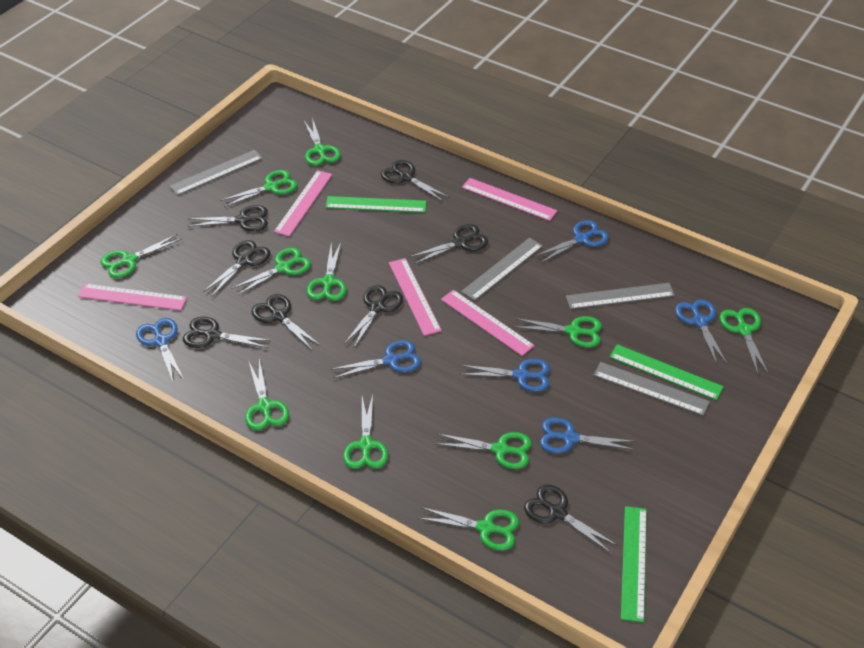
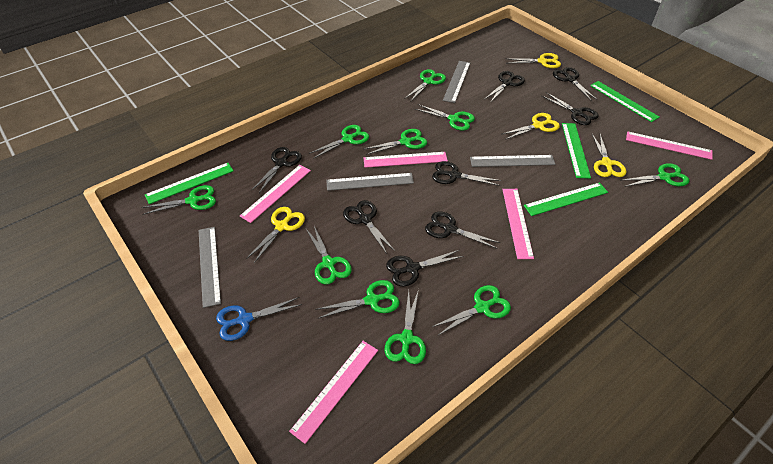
blue scissors: 6 -> 1
green ruler: 3 -> 4
green scissors: 11 -> 10
yellow scissors: 0 -> 4

